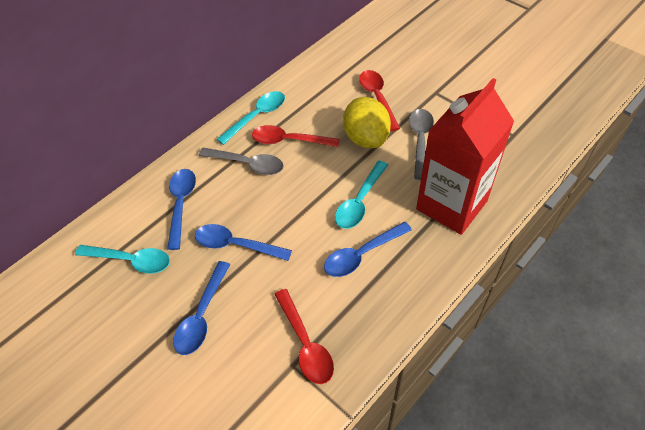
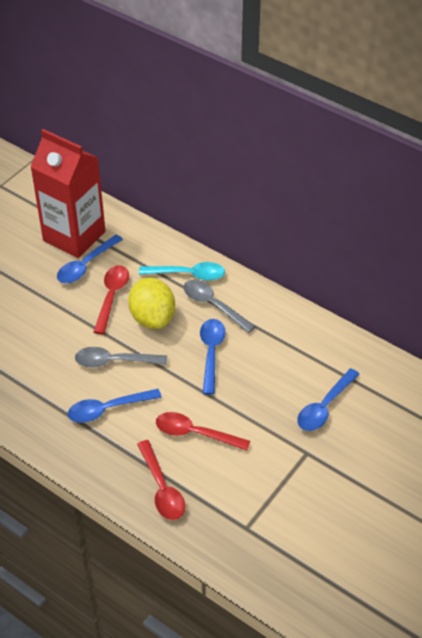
turquoise spoon: 3 -> 1

